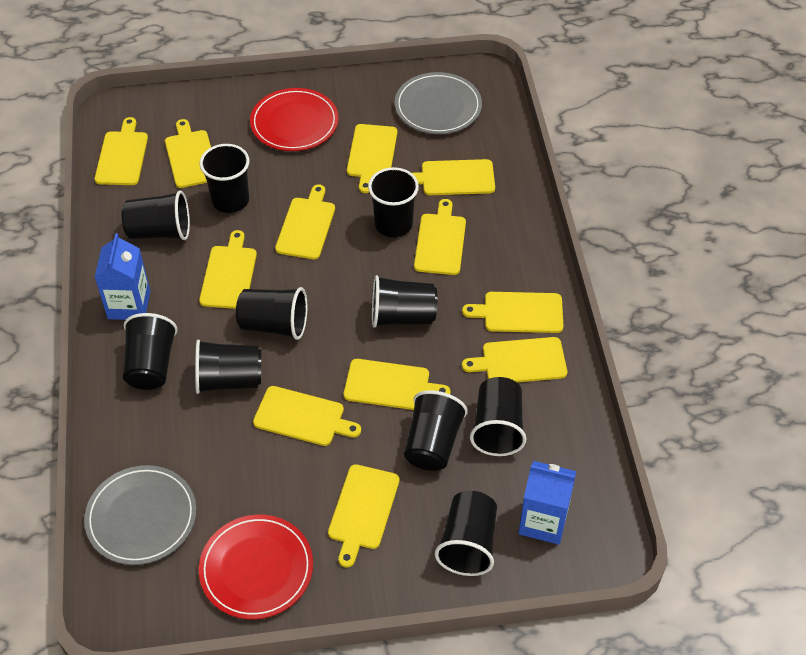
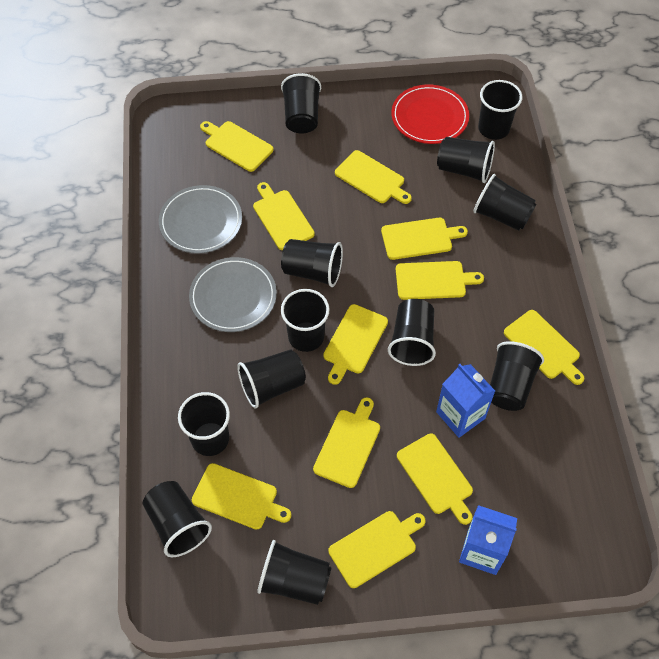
black cup: 10 -> 12
red plate: 2 -> 1
yellow cutting board: 12 -> 11

